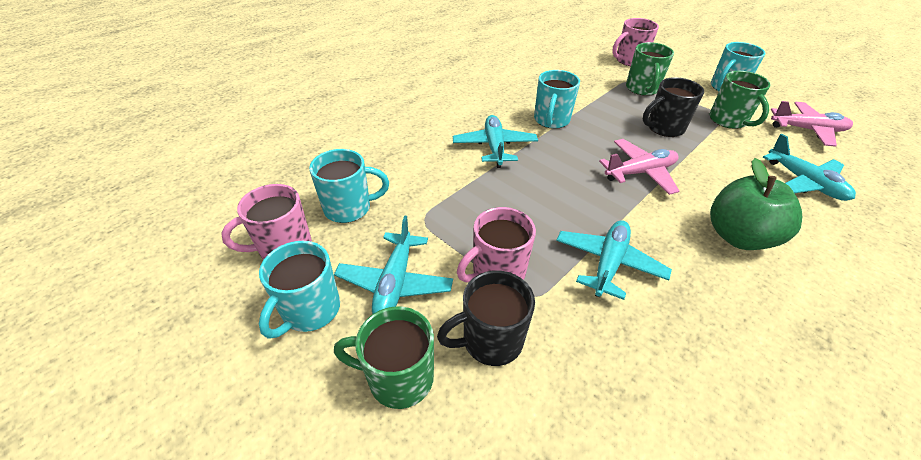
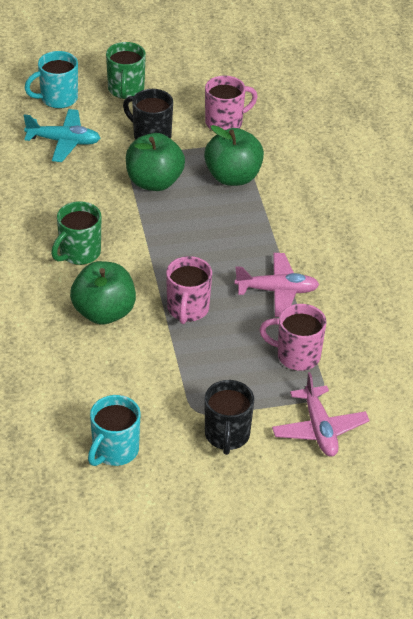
green apple: 1 -> 3
green mug: 3 -> 2
turquoise mug: 4 -> 2
turquoise plane: 4 -> 1

